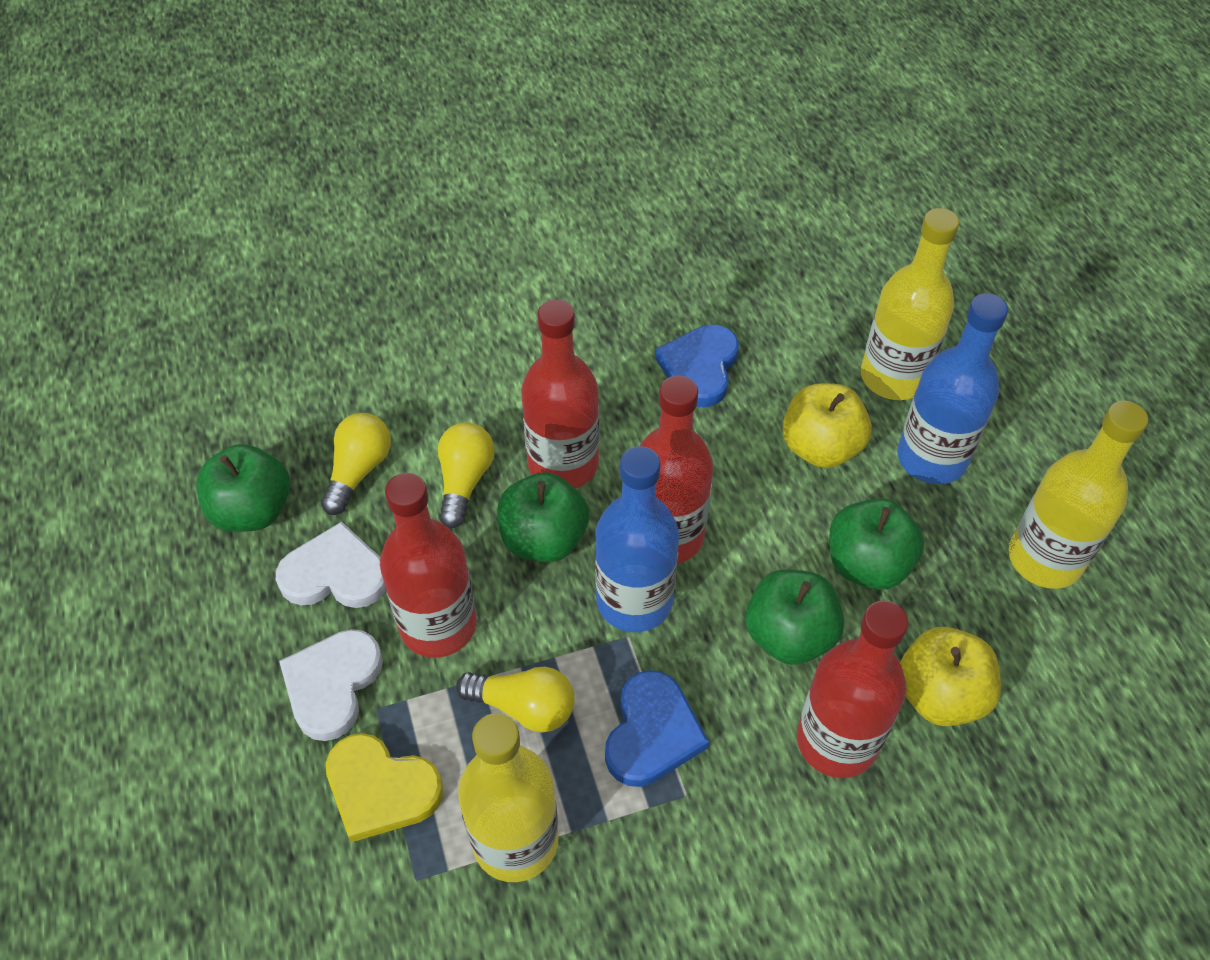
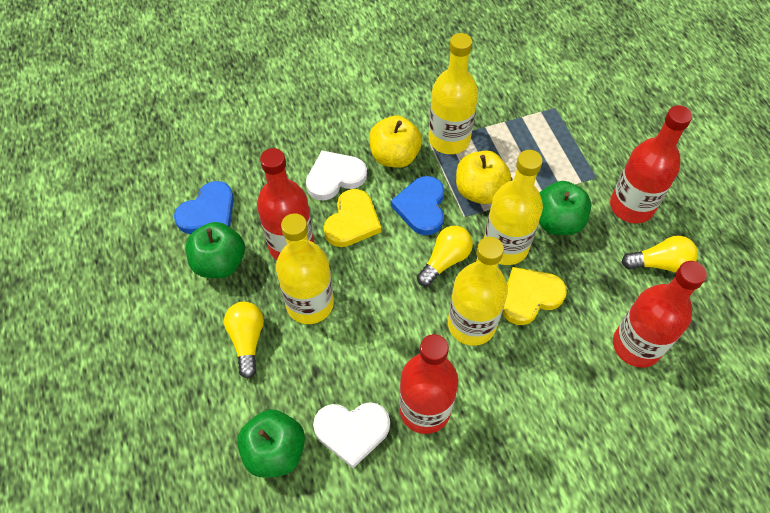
blue bottle: 2 -> 0
green apple: 4 -> 3
yellow bottle: 3 -> 4
yellow heart: 1 -> 2

